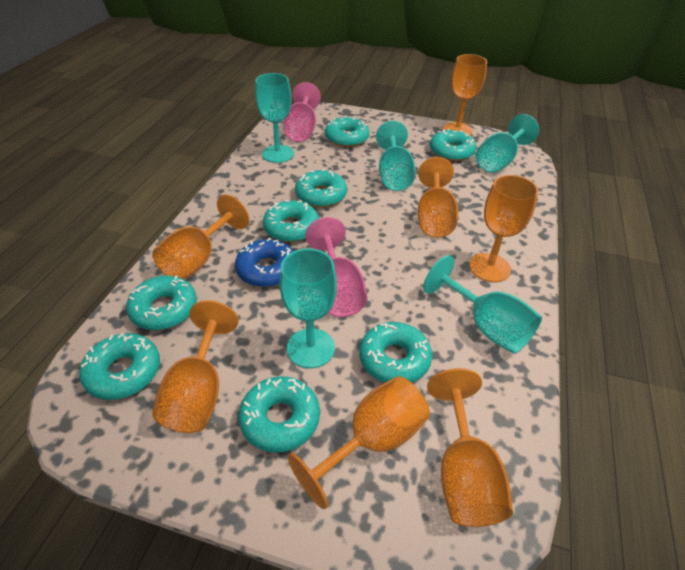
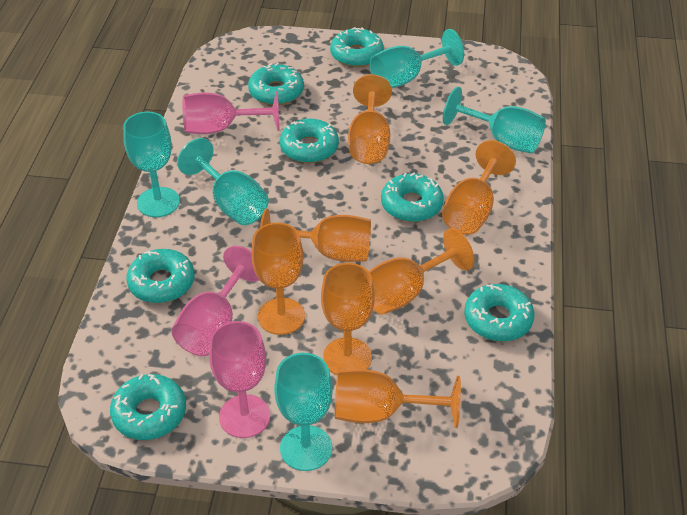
blue donut: 1 -> 0
pink goblet: 2 -> 3
turquoise donut: 8 -> 7

